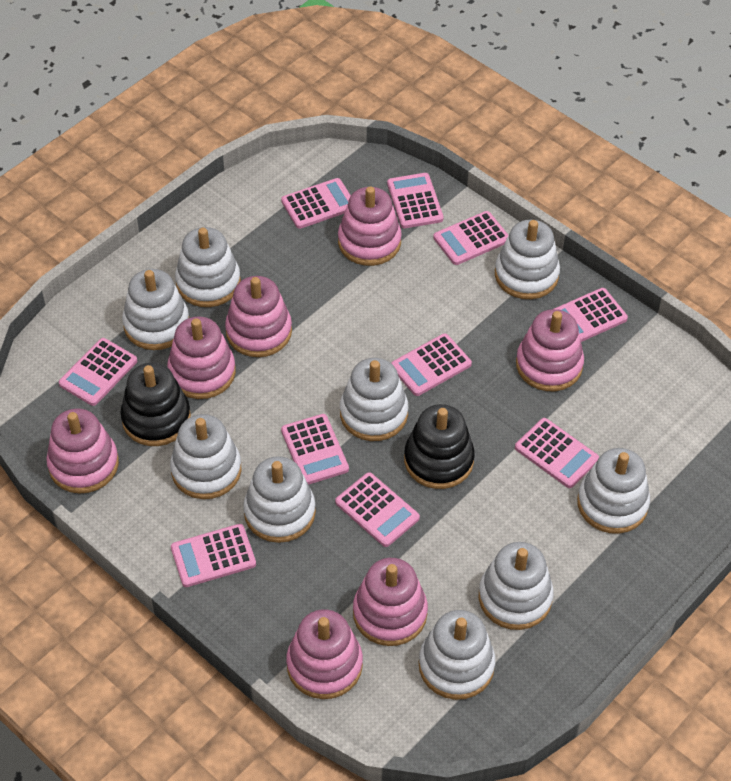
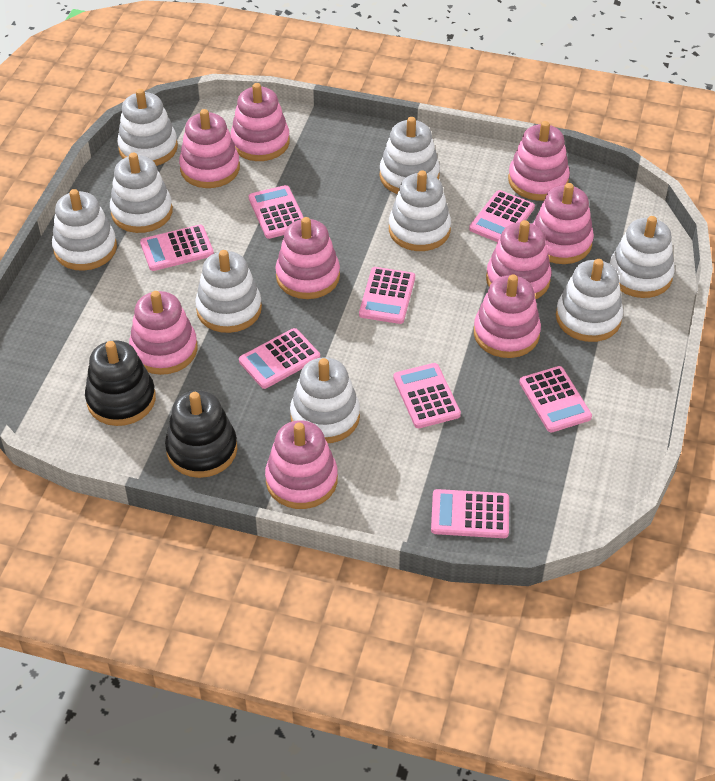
pink calculator: 10 -> 8
pink stacking toy: 7 -> 9

